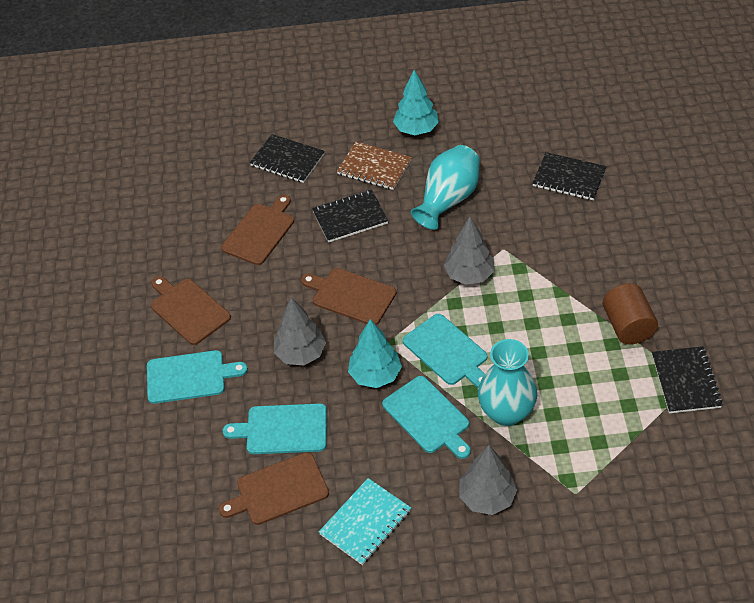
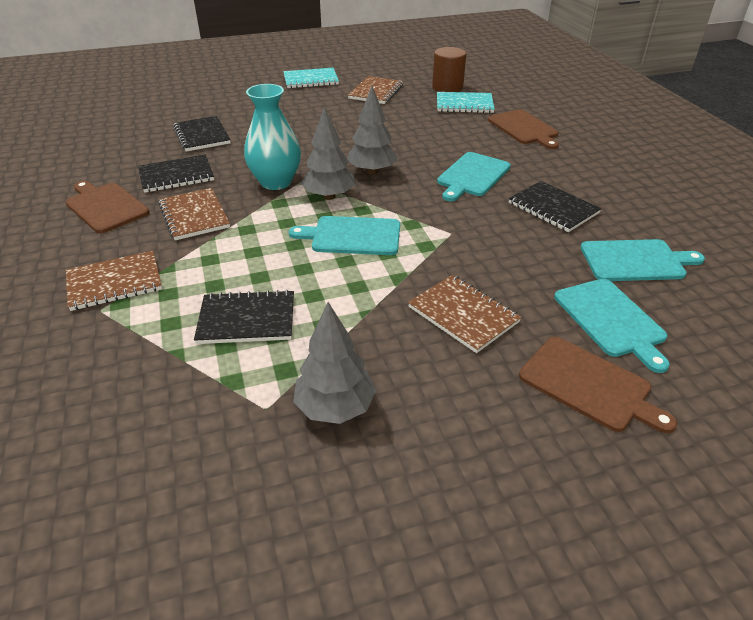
brown cutting board: 4 -> 3
brown notebook: 1 -> 4
turquoise notebook: 1 -> 2
turquoise tree: 2 -> 0
turquoise vase: 2 -> 1

